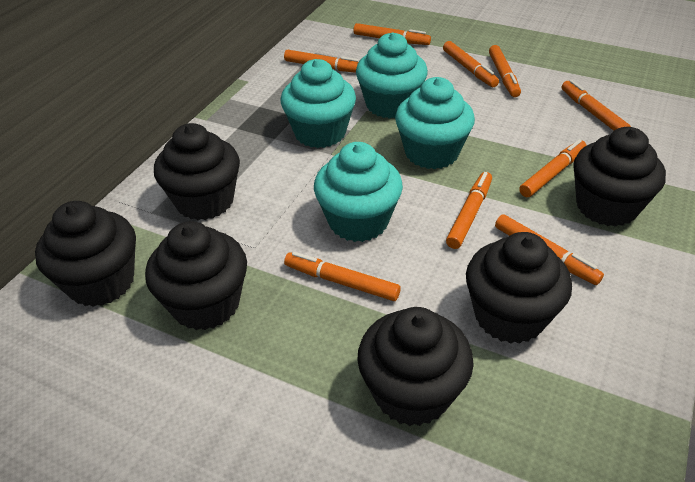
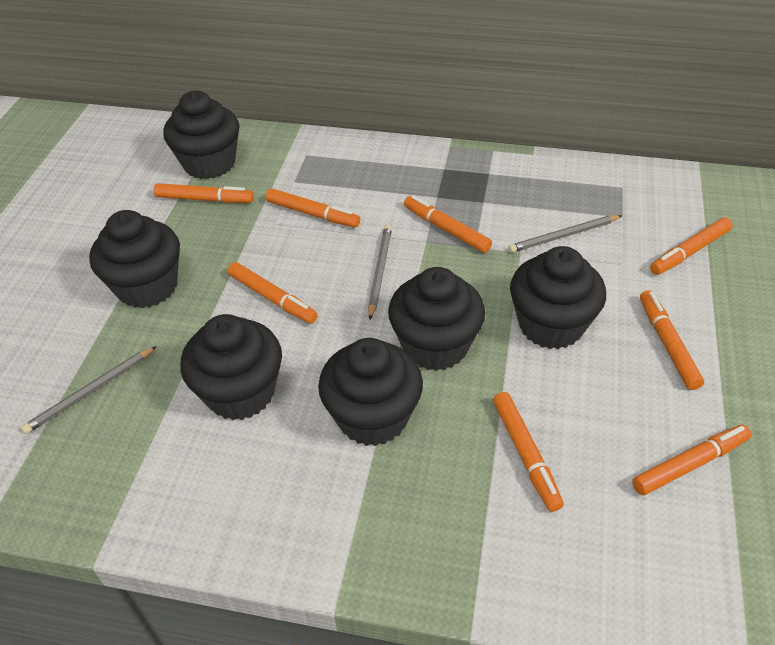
grey pencil: 0 -> 3
orange marker: 9 -> 8
turquoise cupcake: 4 -> 0

